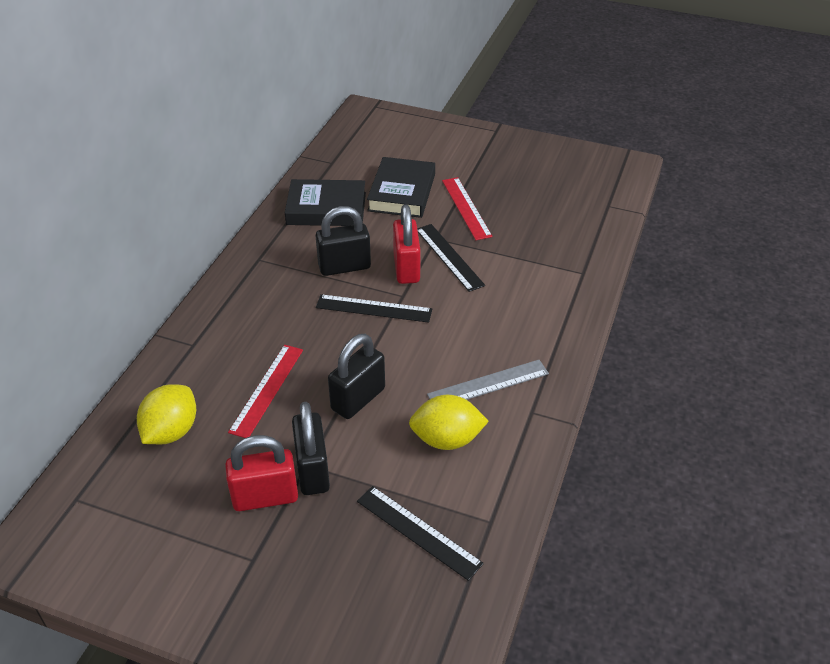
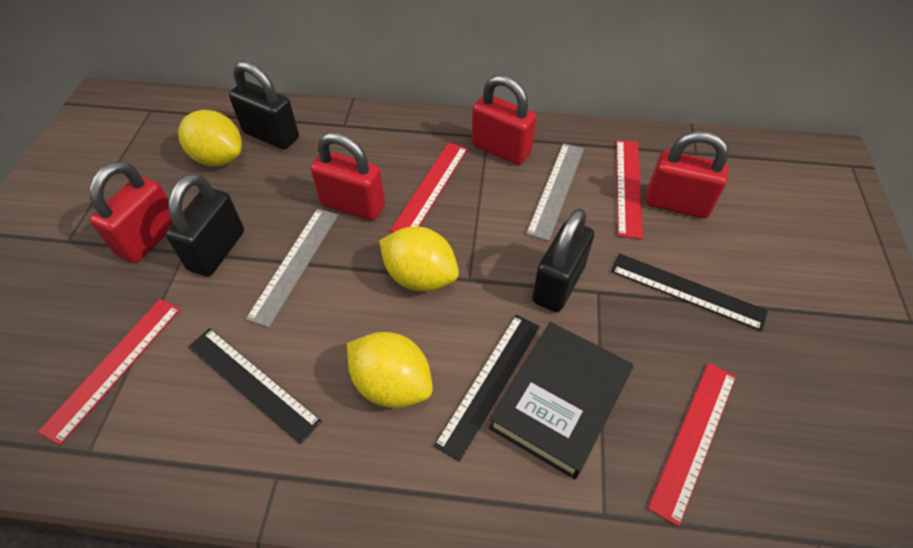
black book: 2 -> 1
grey ruler: 1 -> 2
red padlock: 2 -> 4
red ruler: 2 -> 4
yellow lemon: 2 -> 3

